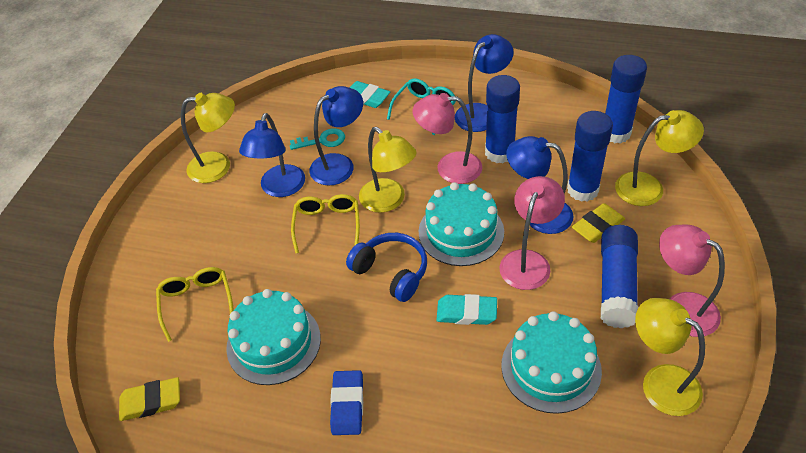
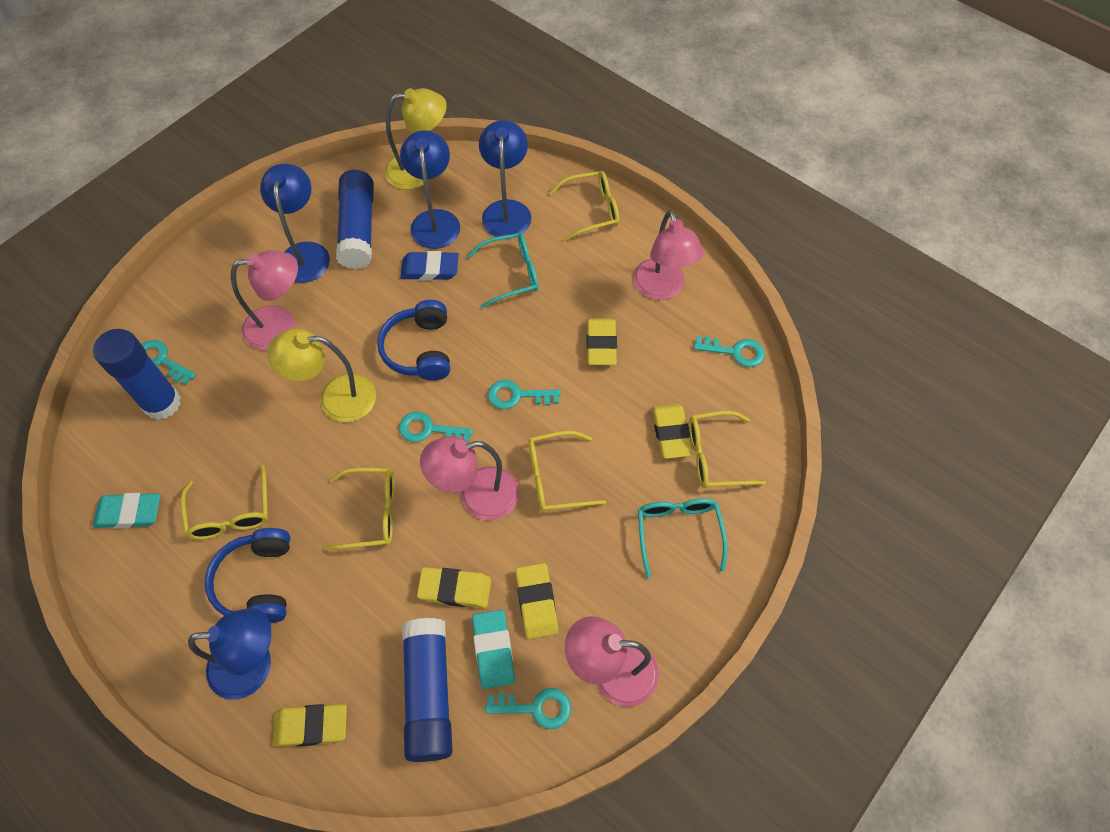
blue glue stick: 4 -> 3
blue headphones: 1 -> 2
pink lamp: 3 -> 4
turquoise cake: 3 -> 0
turquoise glasses: 1 -> 2
turquoise key: 1 -> 5
yellow eraser: 2 -> 5
yellow glasses: 2 -> 5
yellow lamp: 4 -> 2

